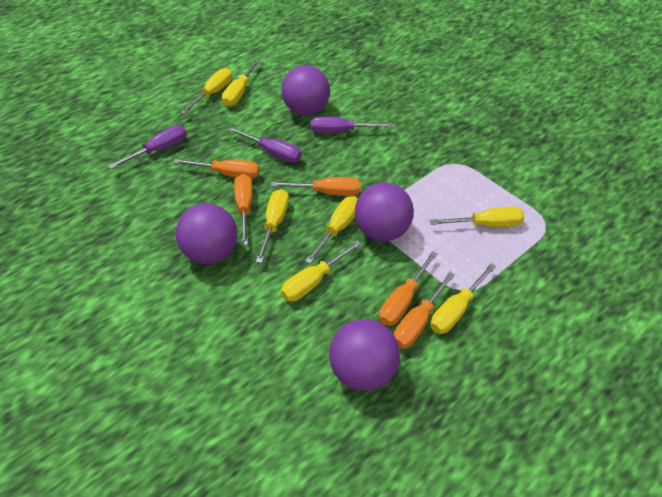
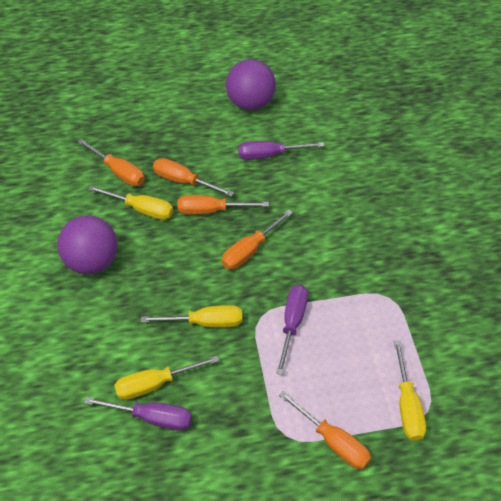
purple ball: 4 -> 2
yellow screwdriver: 7 -> 4

